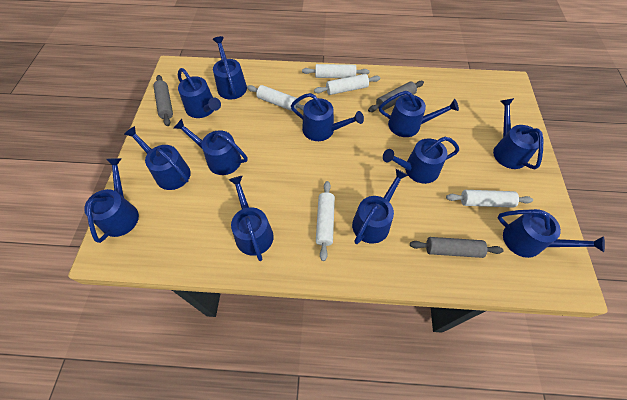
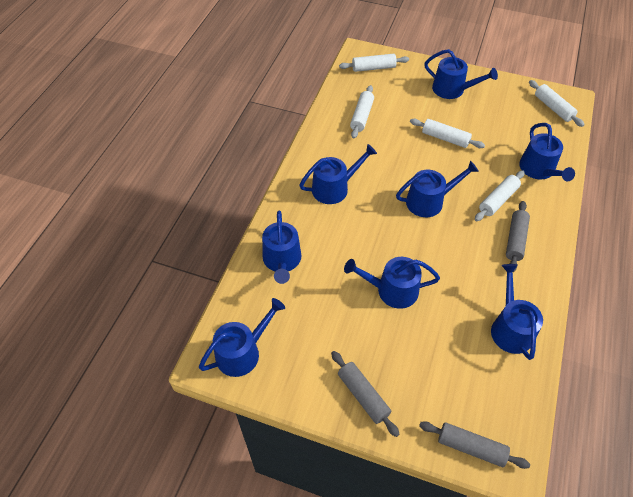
blue watering can: 12 -> 8

